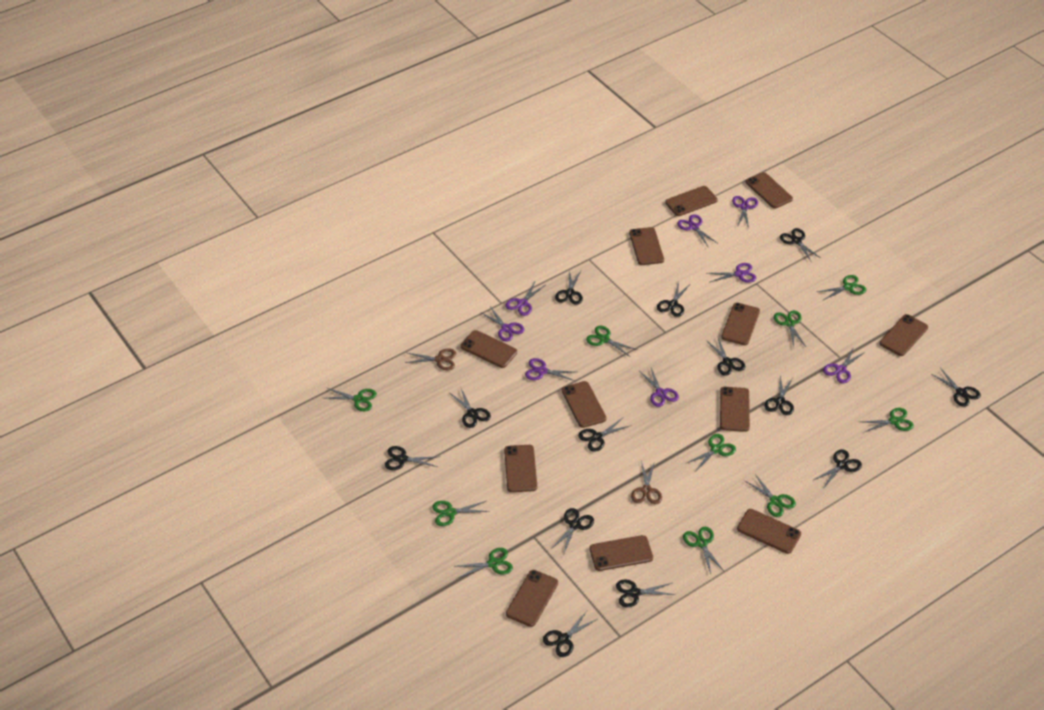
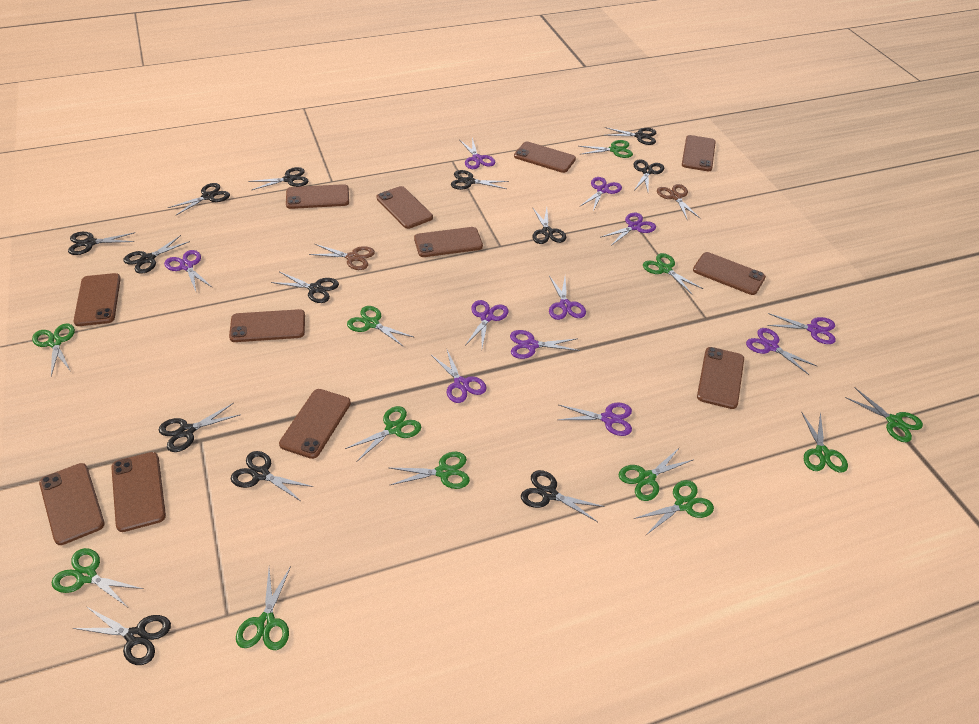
green scissors: 10 -> 12
purple scissors: 8 -> 11

